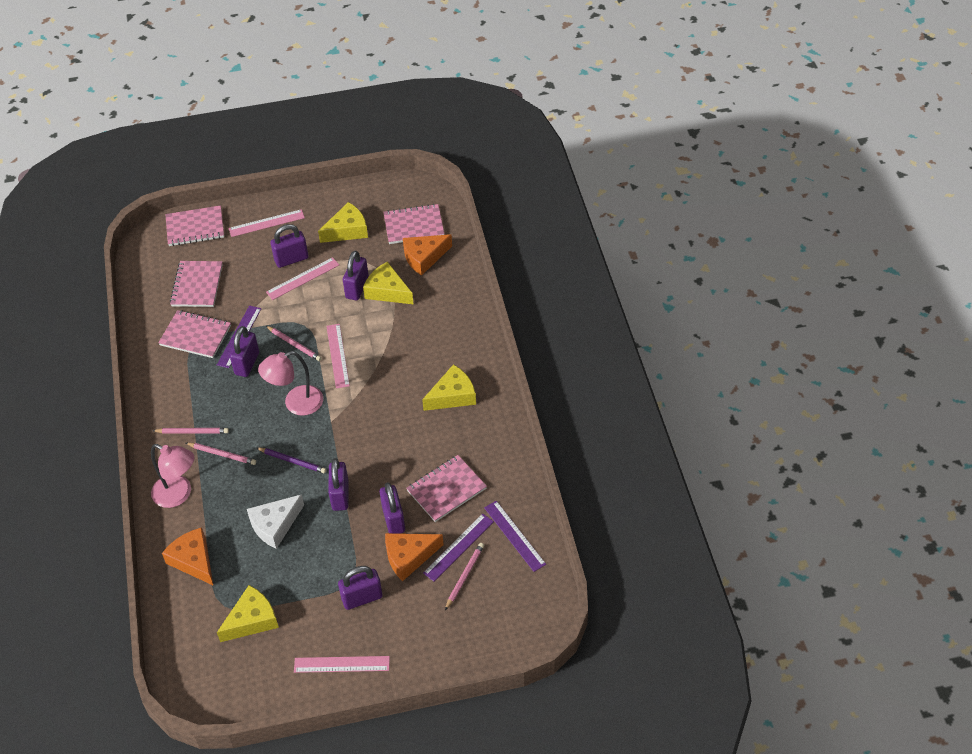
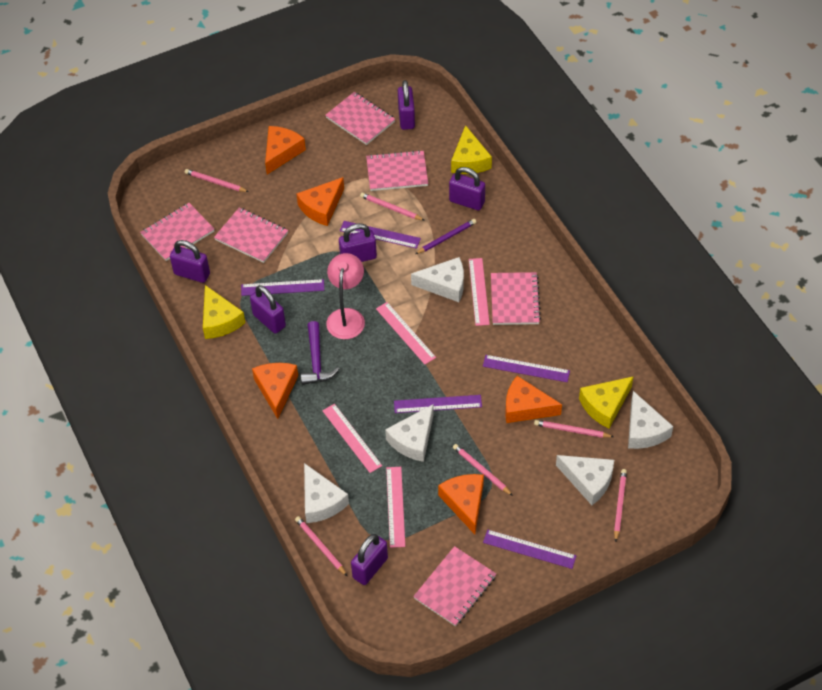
orange cheese: 3 -> 5
pink lamp: 2 -> 1
pink notebook: 5 -> 6
pink pencil: 4 -> 6
purple hammer: 0 -> 1
purple ruler: 3 -> 5
white cheese: 1 -> 5
yellow cheese: 4 -> 3

